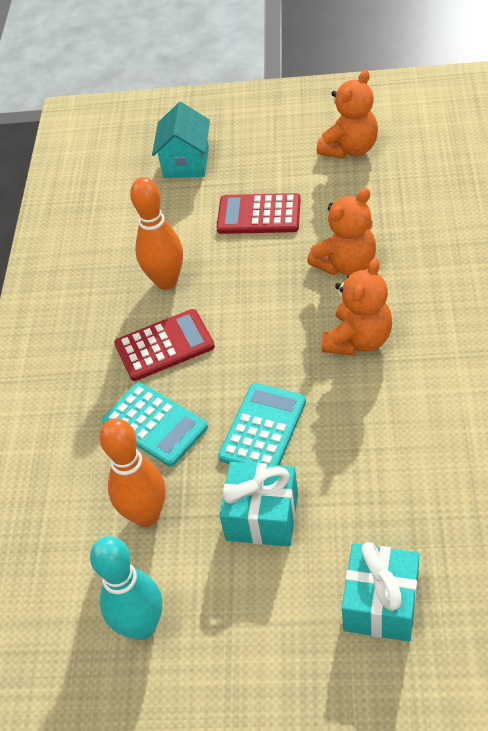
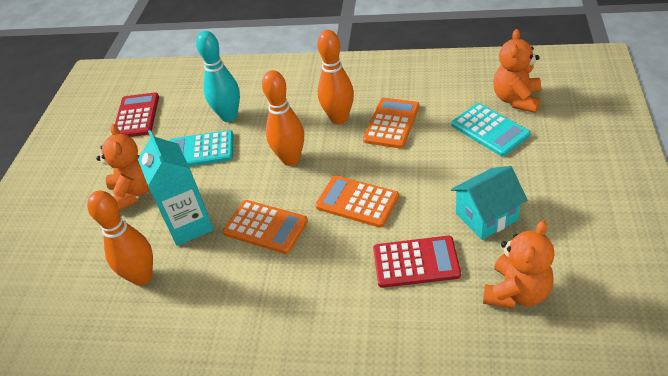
orange bowling pin: 2 -> 3
orange calculator: 0 -> 3
turquoise carton: 0 -> 1
turquoise gift: 2 -> 0

